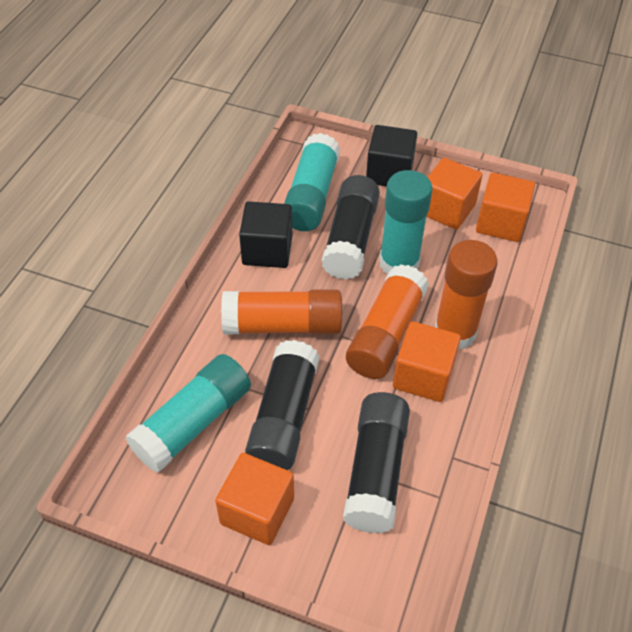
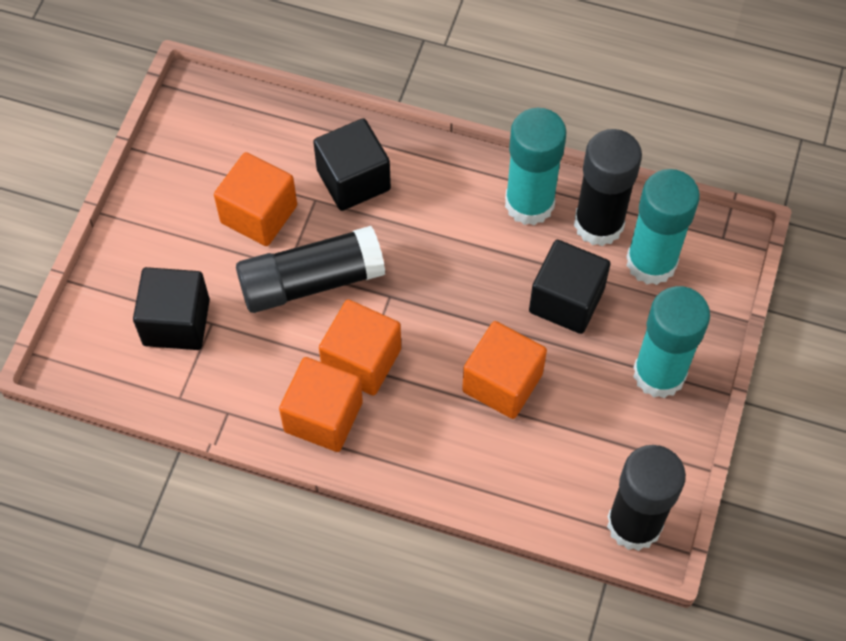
black cube: 2 -> 3
orange glue stick: 3 -> 0

